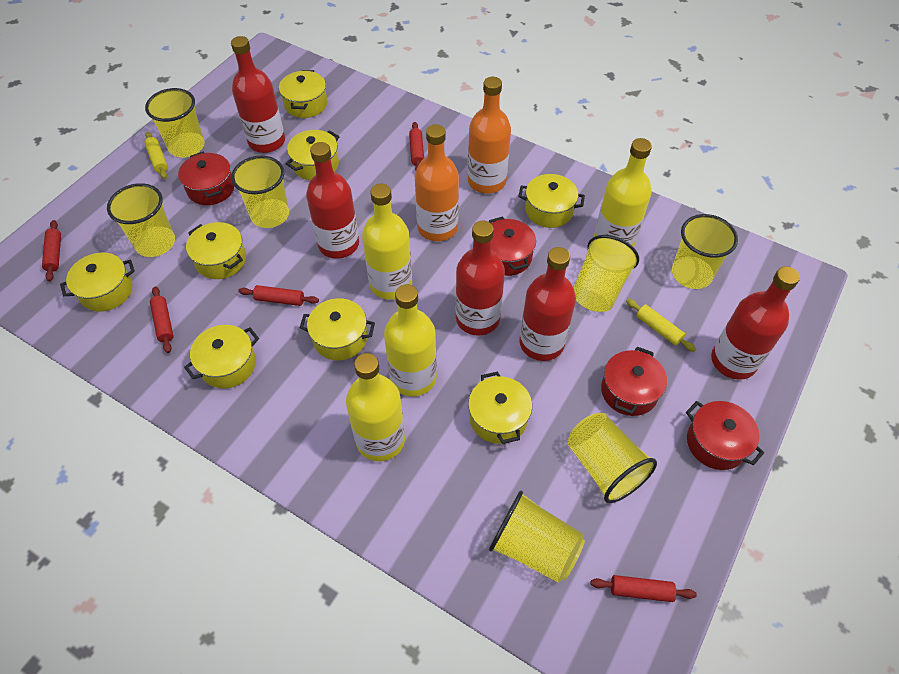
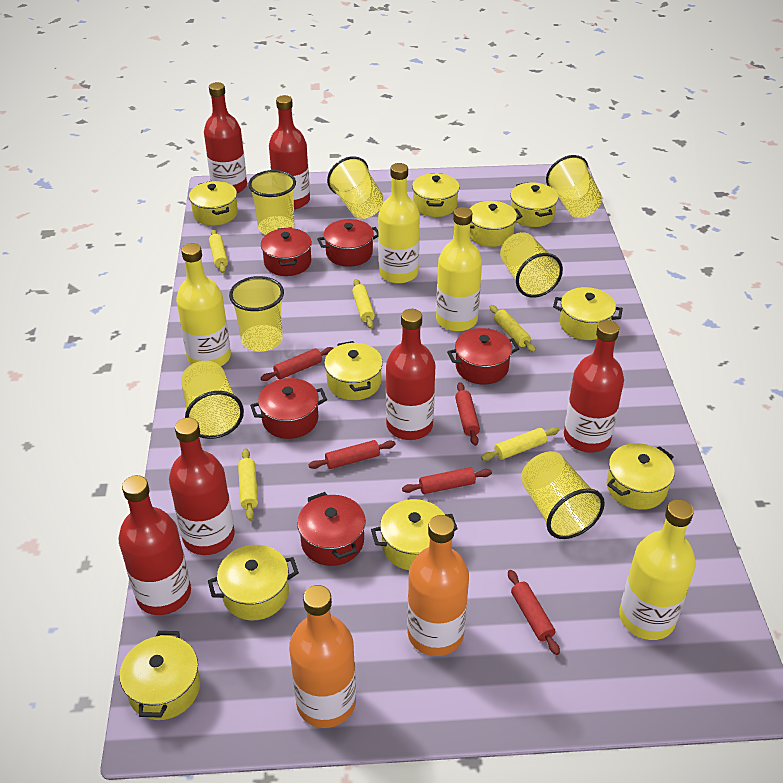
red bottle: 5 -> 6
red pot: 4 -> 5
yellow pot: 8 -> 10
yellow rolling pin: 2 -> 5

